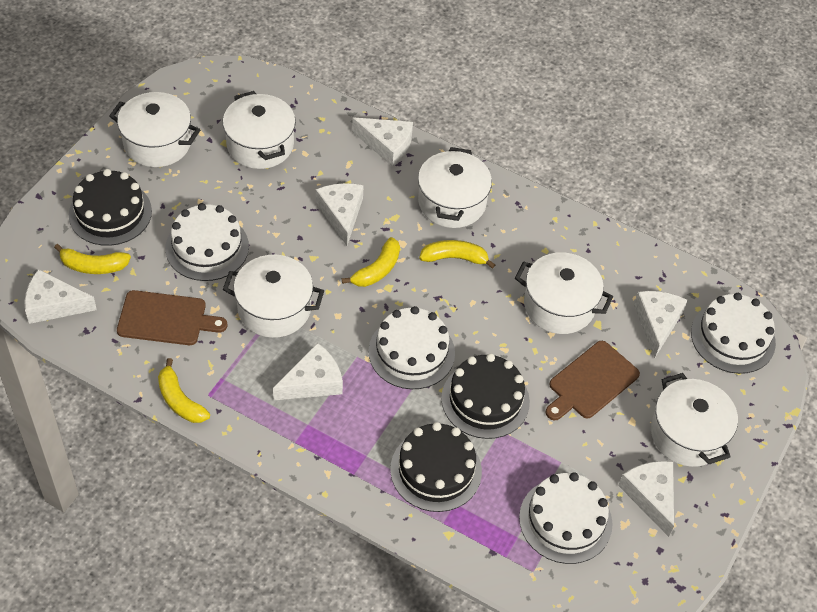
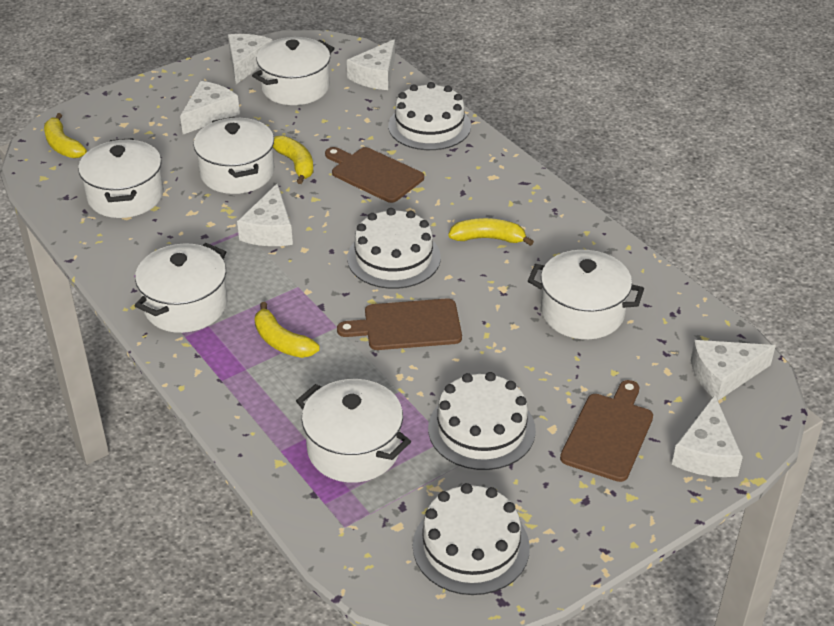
black cake: 3 -> 0
brown cutting board: 2 -> 3

